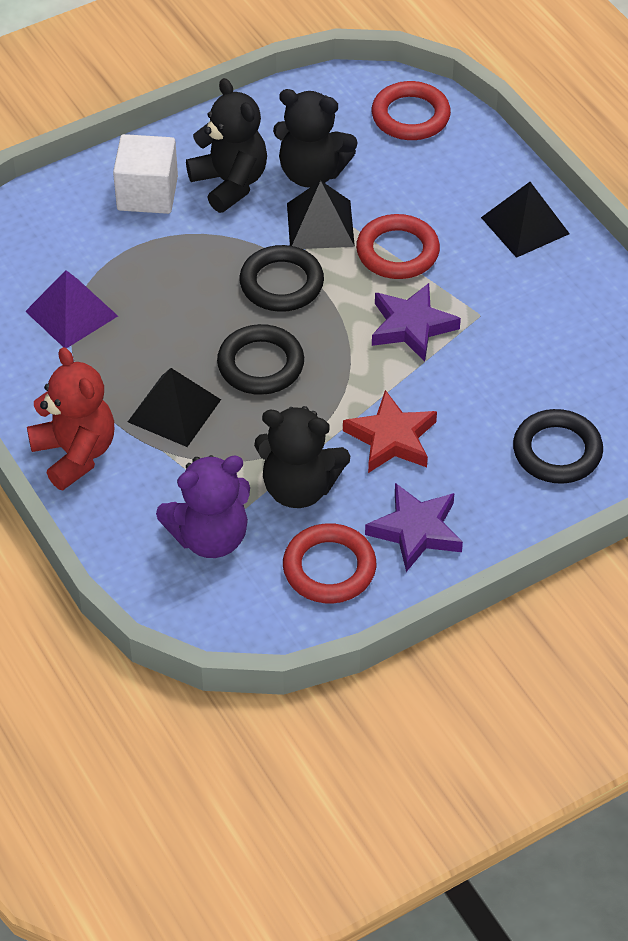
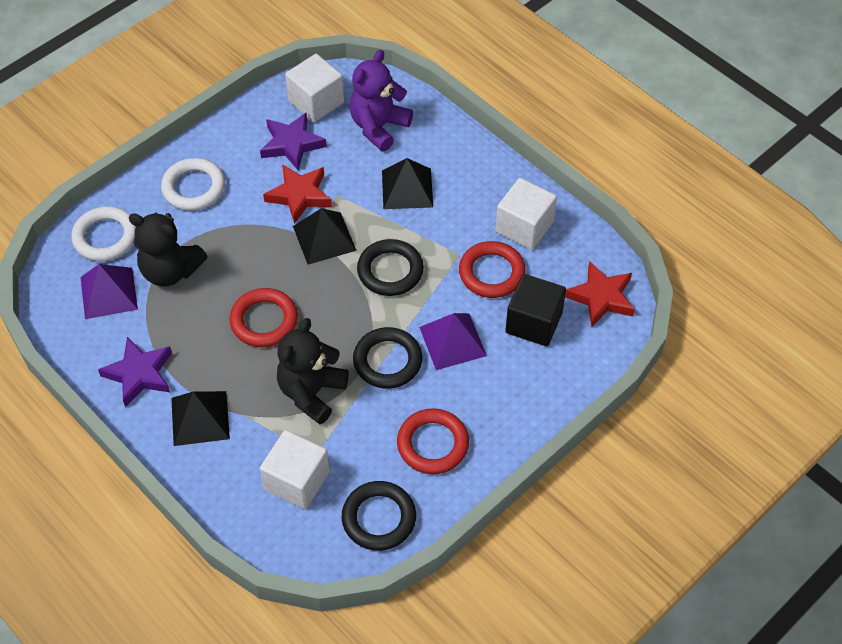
black cube: 0 -> 1
black teddy bear: 3 -> 2
purple pyramid: 1 -> 2
red star: 1 -> 2
red teddy bear: 1 -> 0
white cube: 1 -> 3
white ring: 0 -> 2

